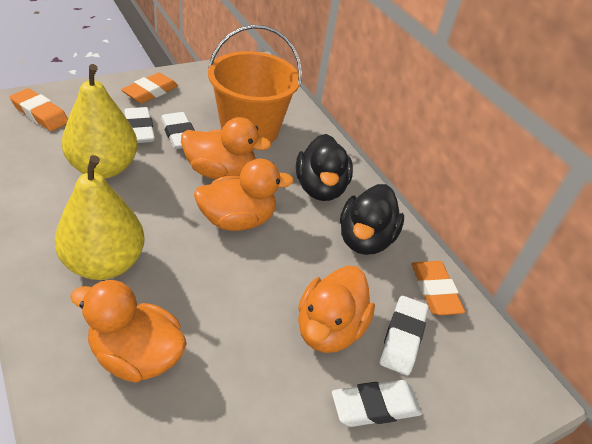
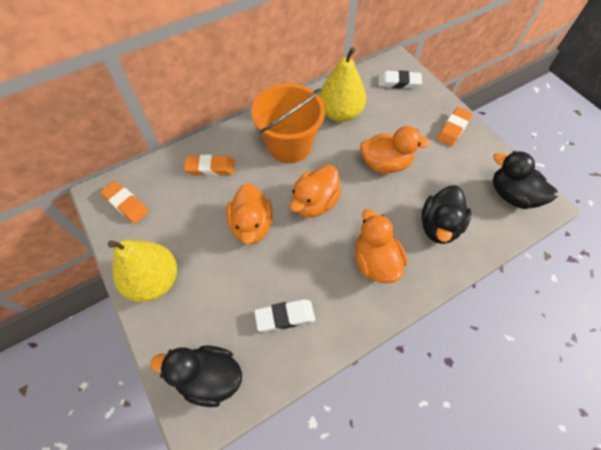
black duck: 2 -> 3
white eraser: 4 -> 2

